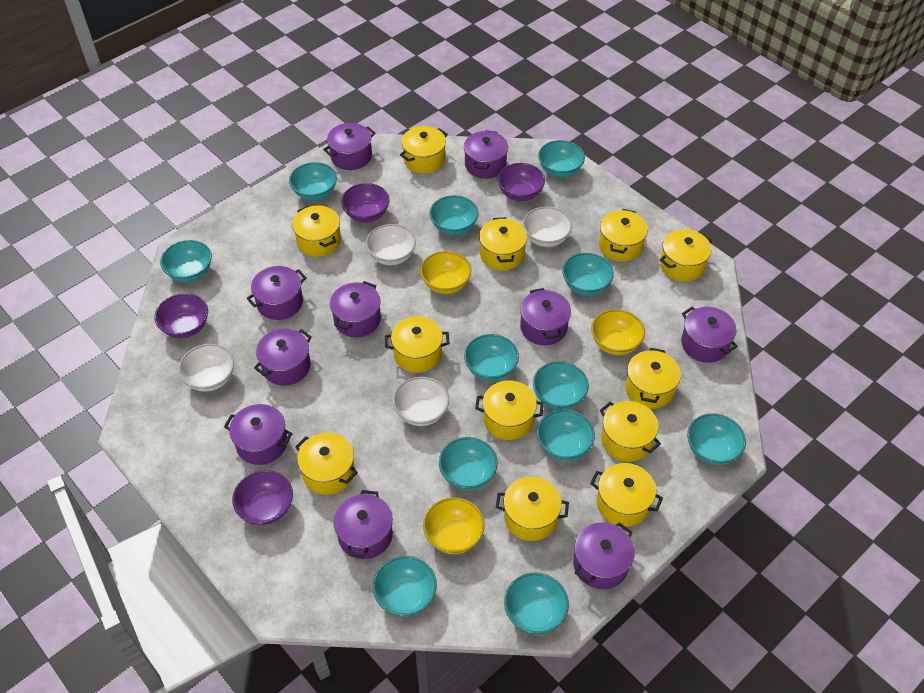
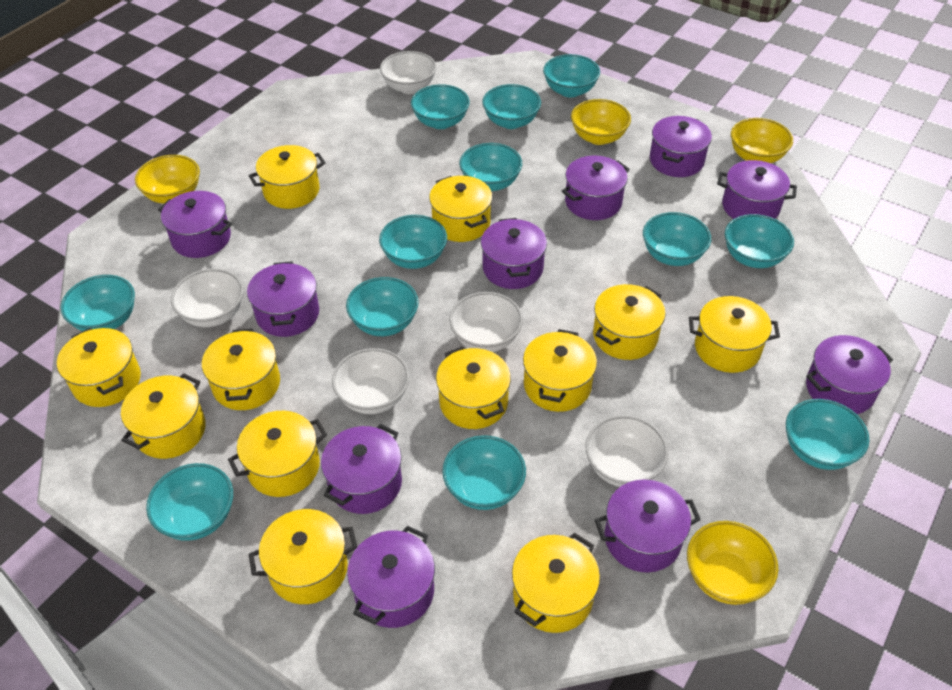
purple bowl: 4 -> 0
white bowl: 4 -> 5
yellow bowl: 3 -> 4

